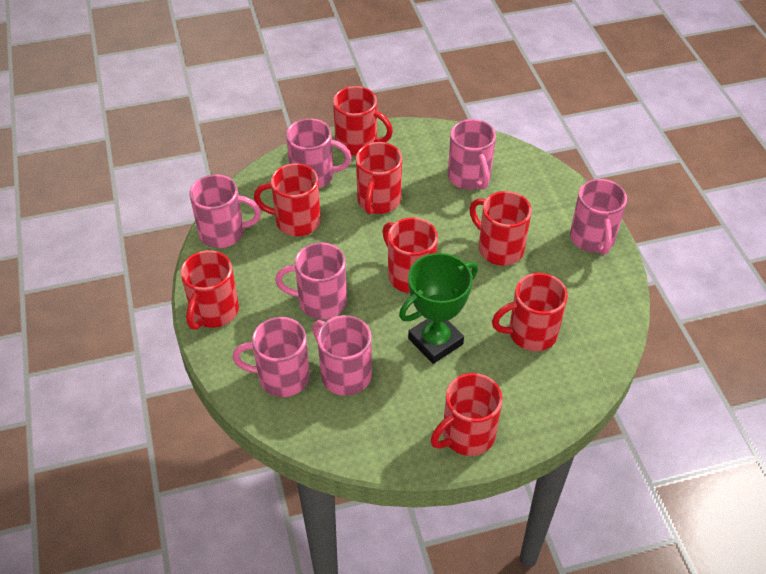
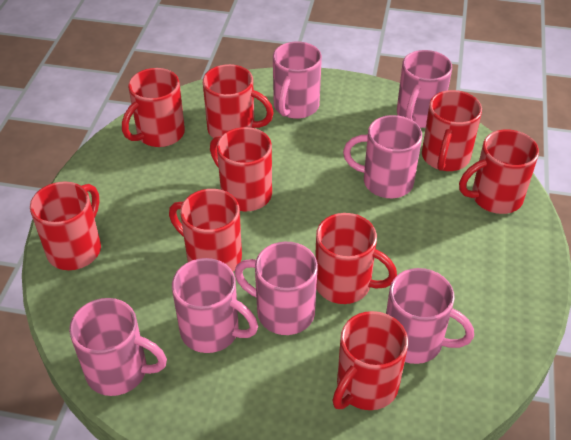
green trophy: 1 -> 0
red mug: 8 -> 9

